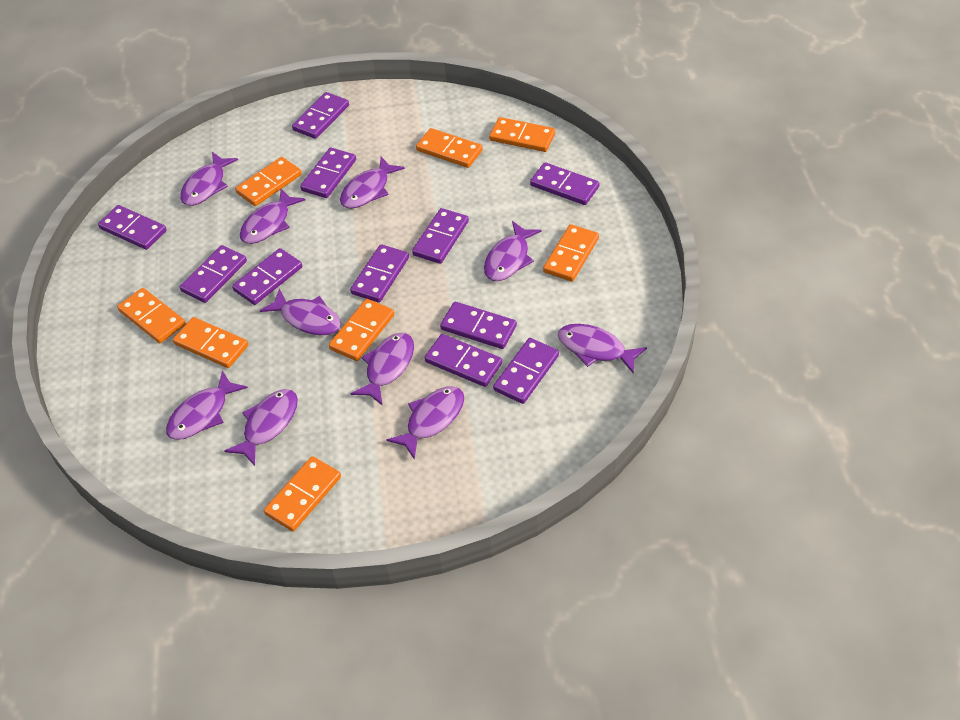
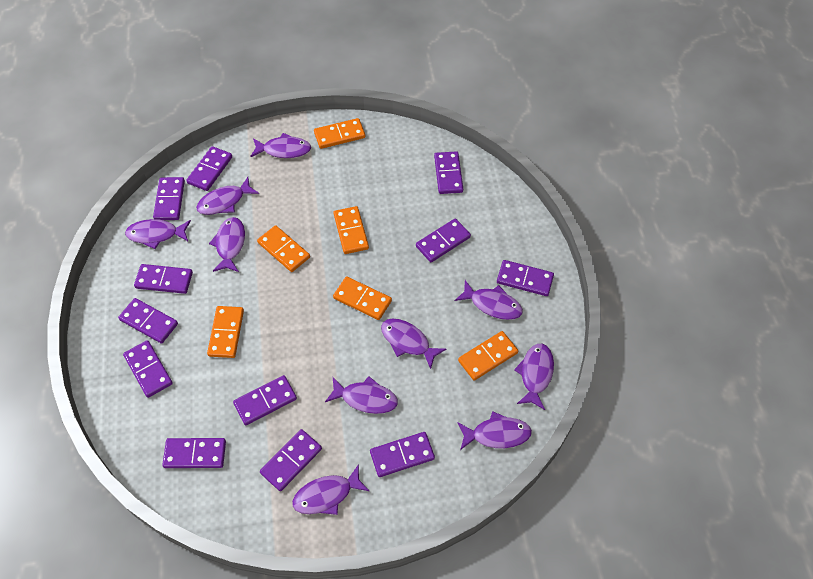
orange domino: 8 -> 6
purple domino: 11 -> 12

